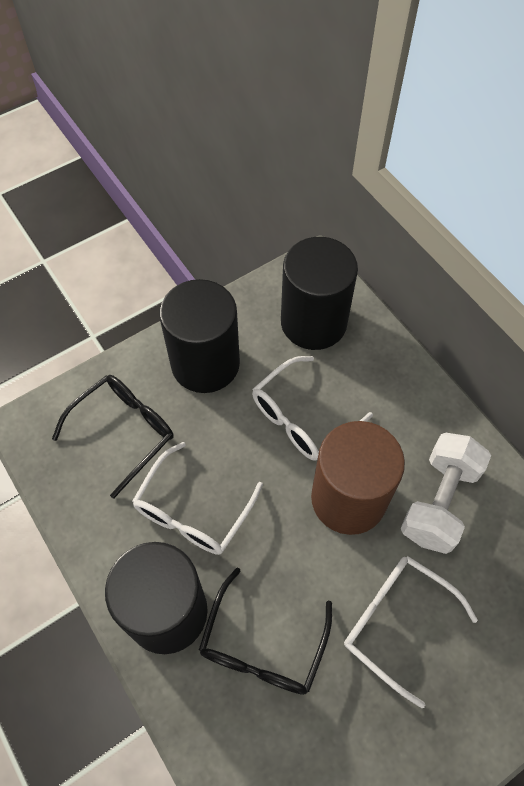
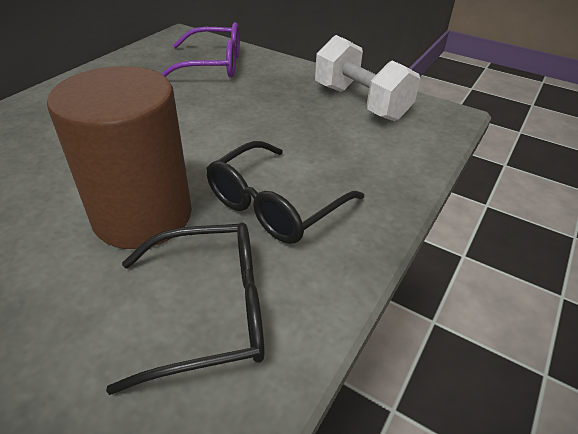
black cylinder: 3 -> 0
purple glasses: 0 -> 1
white glasses: 3 -> 0

